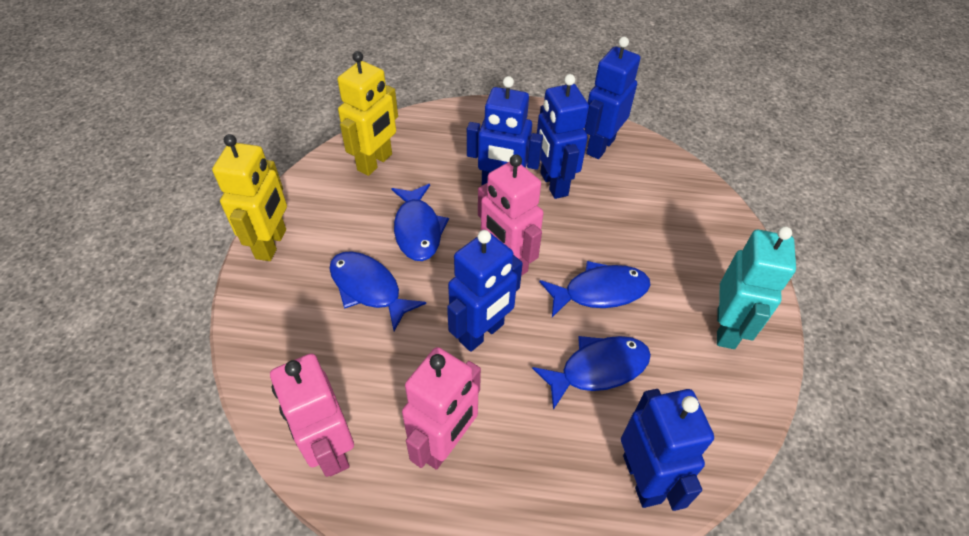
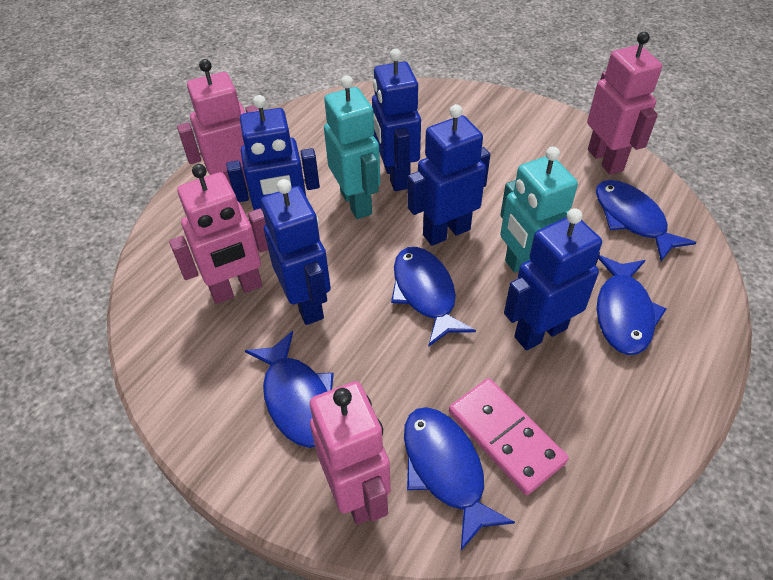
blue fish: 4 -> 5
pink domino: 0 -> 1
pink robot: 3 -> 4
turquoise robot: 1 -> 2
yellow robot: 2 -> 0

